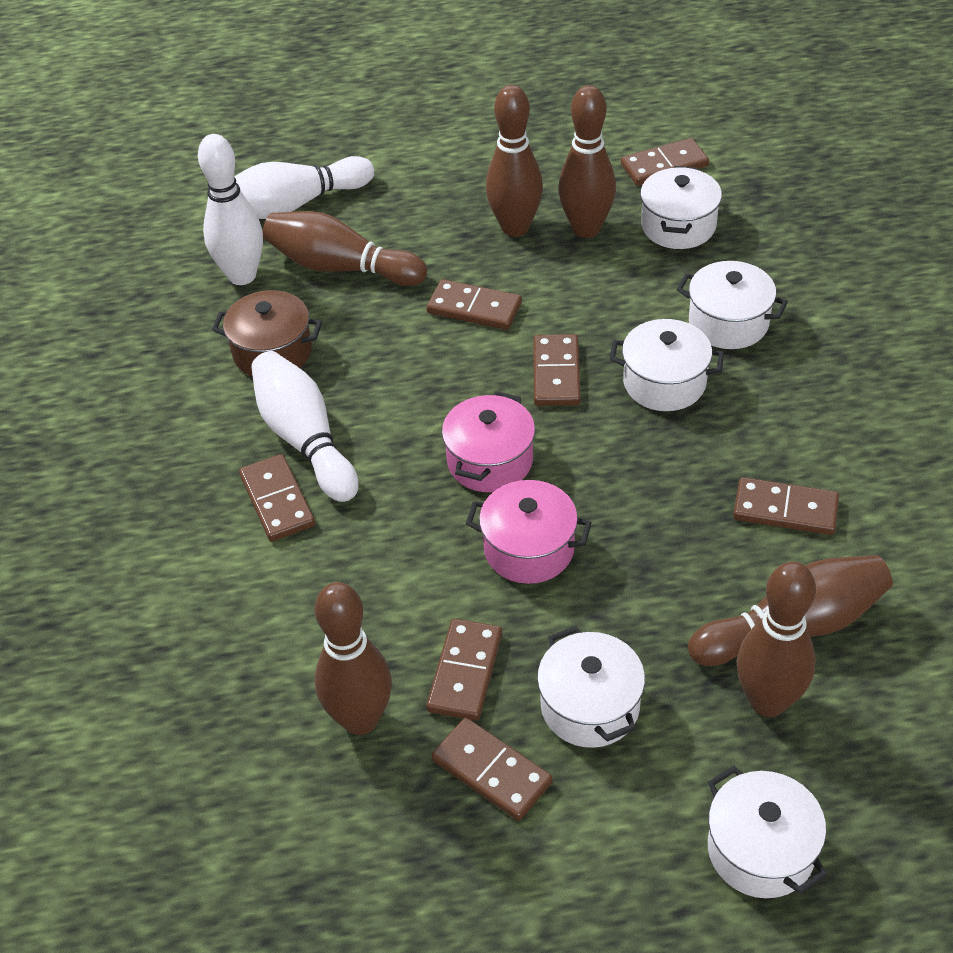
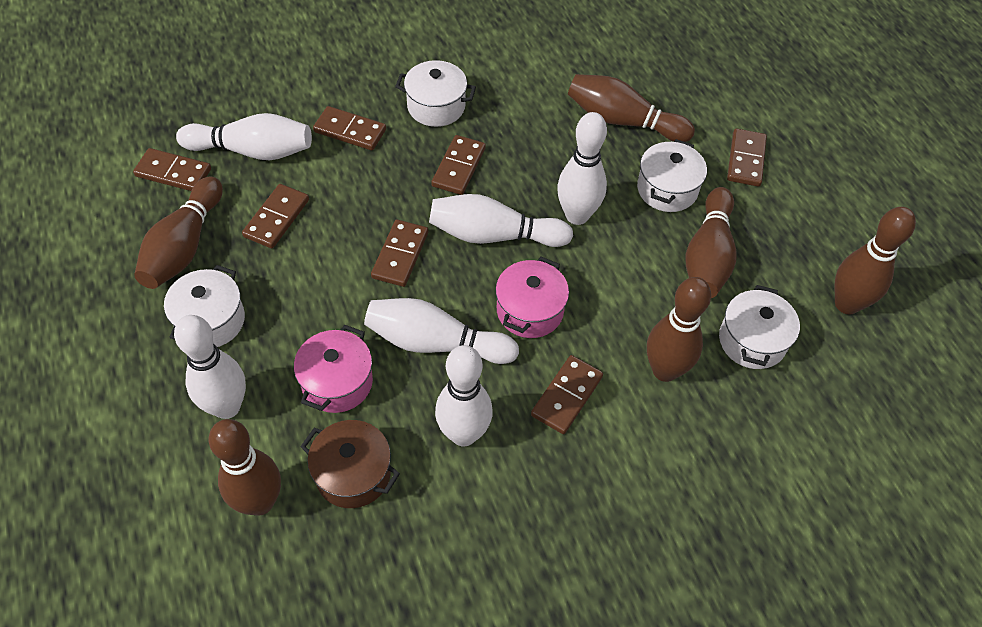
white bowling pin: 3 -> 6
white pot: 5 -> 4

